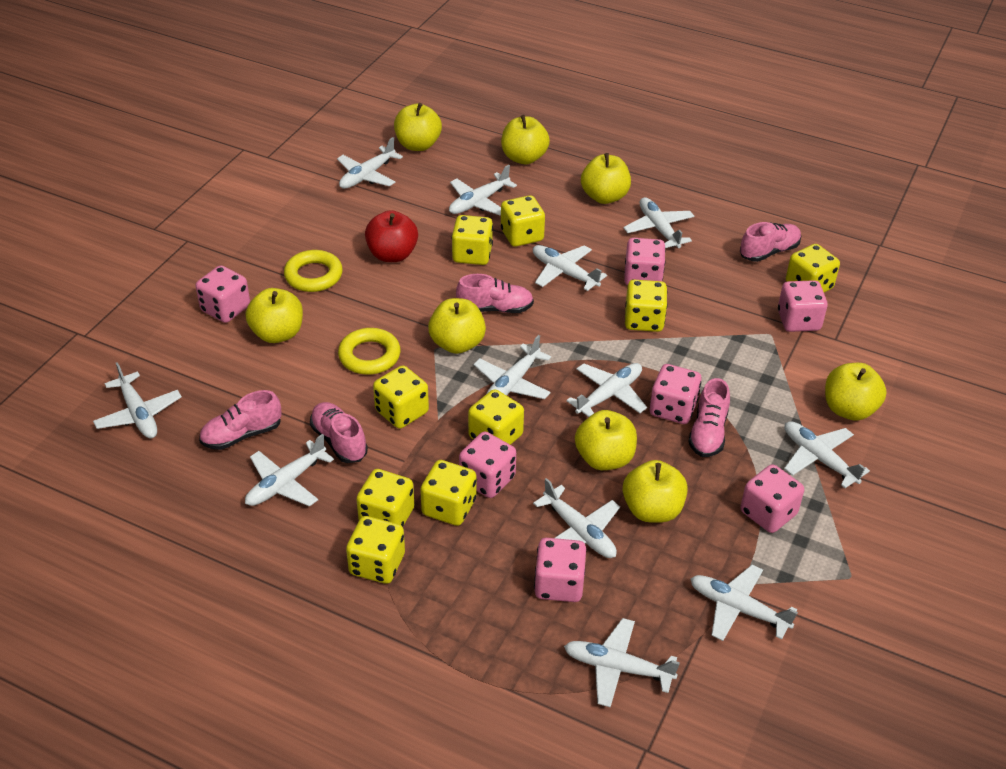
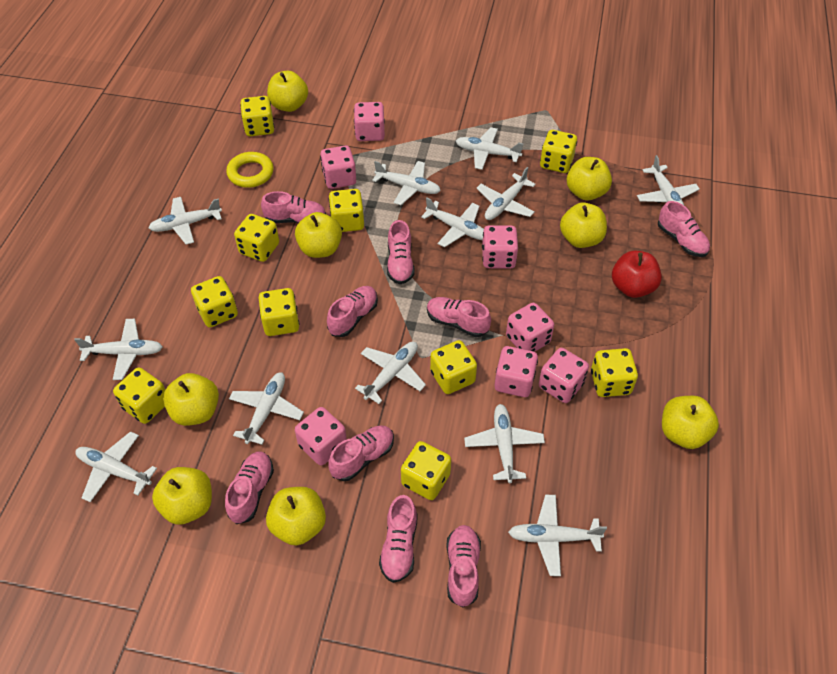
pink shoe: 5 -> 9
yellow dice: 9 -> 10
yellow ring: 2 -> 1

